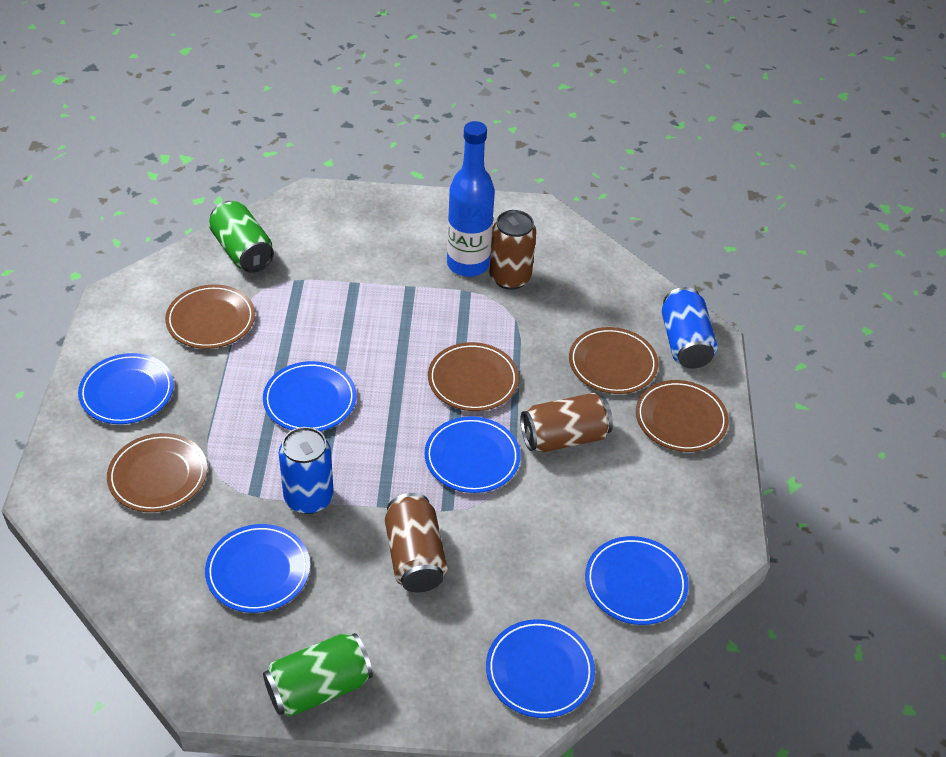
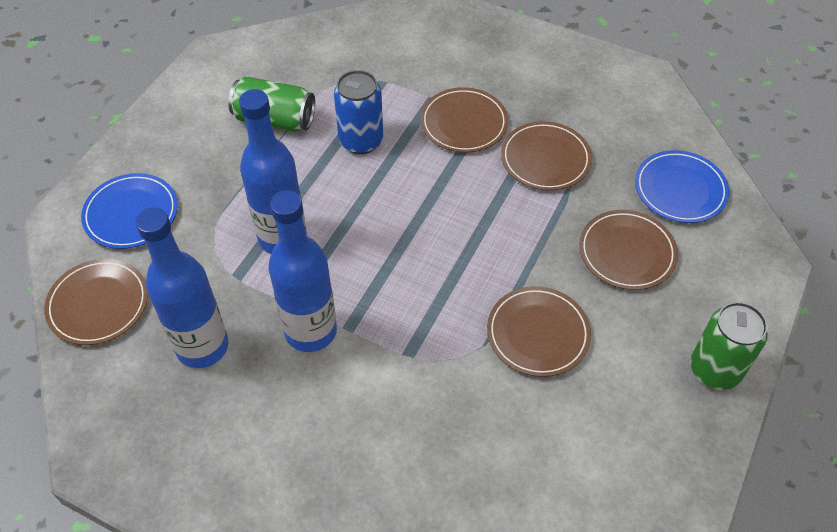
blue bottle: 1 -> 3
blue can: 2 -> 1
blue plate: 6 -> 2
brown can: 3 -> 0

